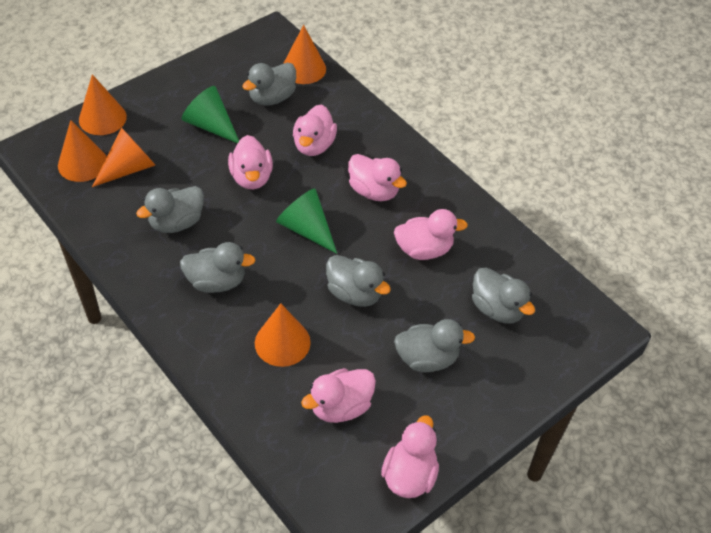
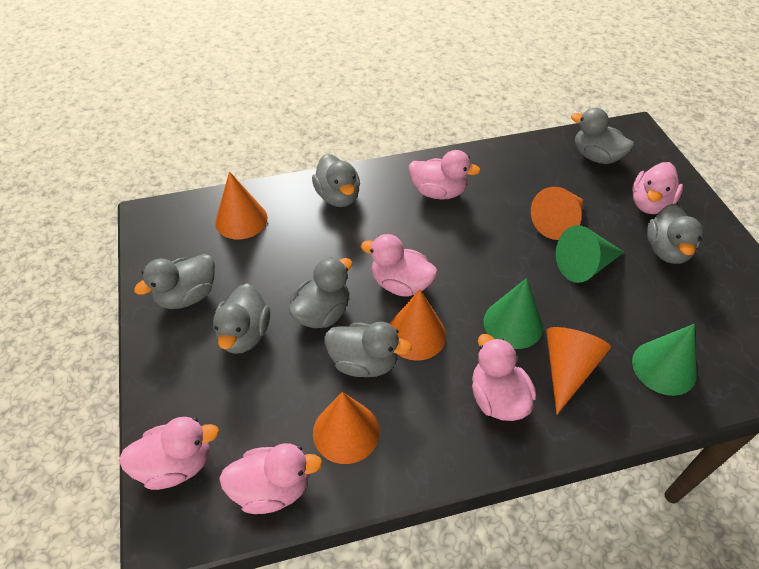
green cone: 2 -> 3
grey duck: 6 -> 7

